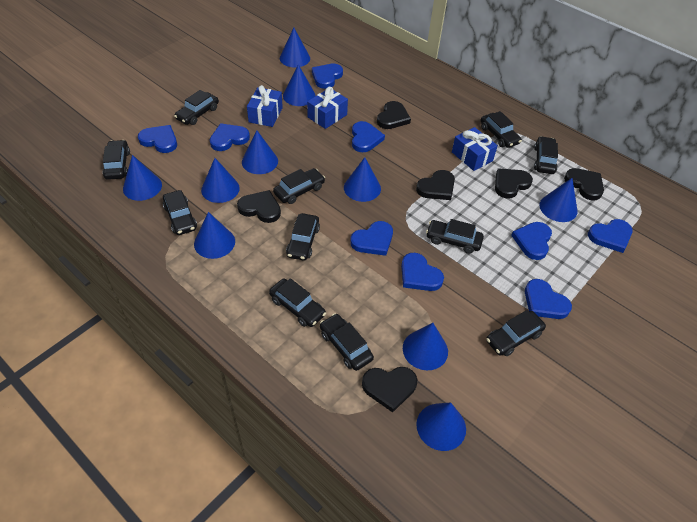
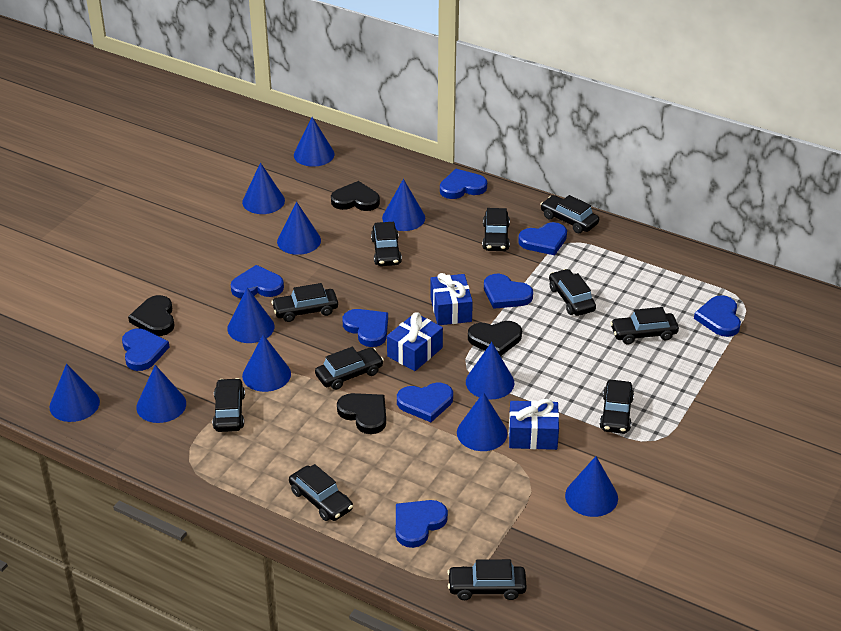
black heart: 6 -> 4
blue cone: 10 -> 11

